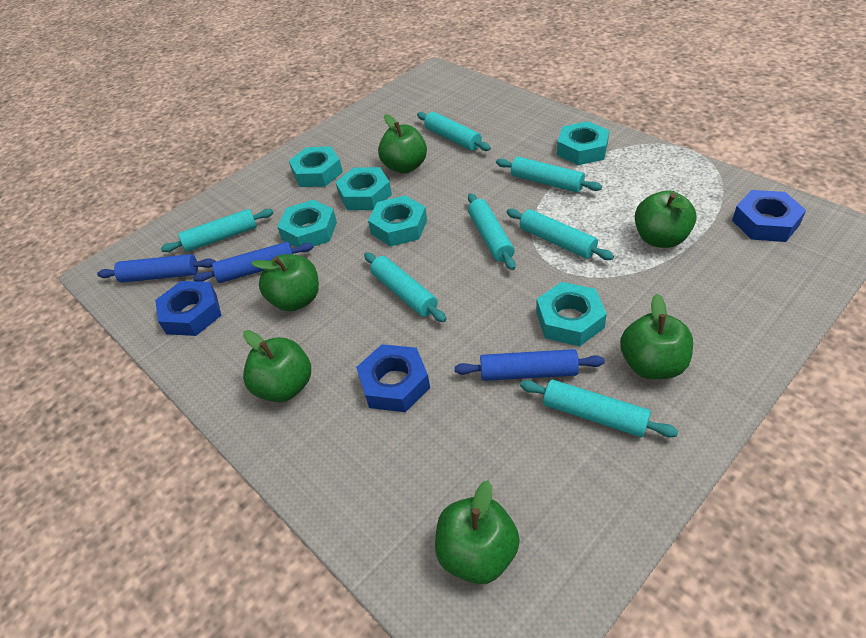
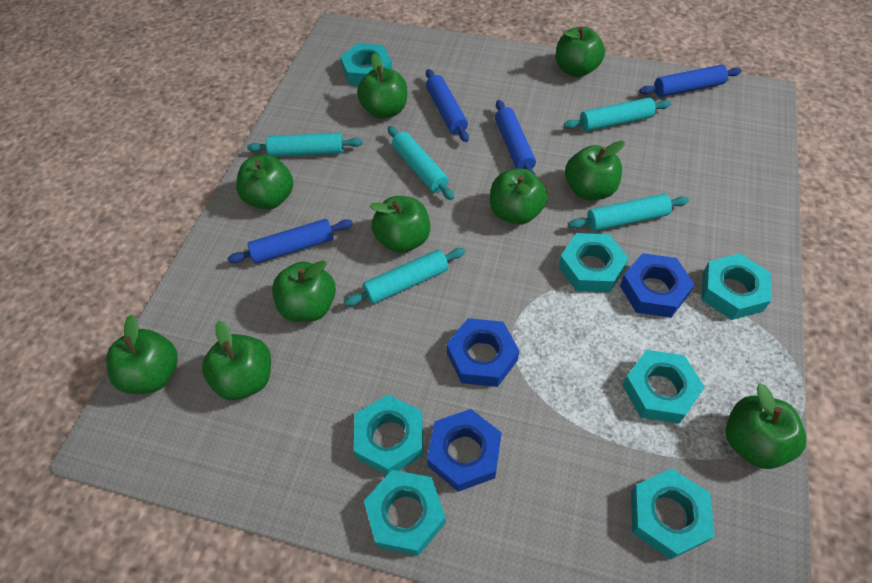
blue rolling pin: 3 -> 4
green apple: 6 -> 10
turquoise nut: 6 -> 7
turquoise rolling pin: 7 -> 5

